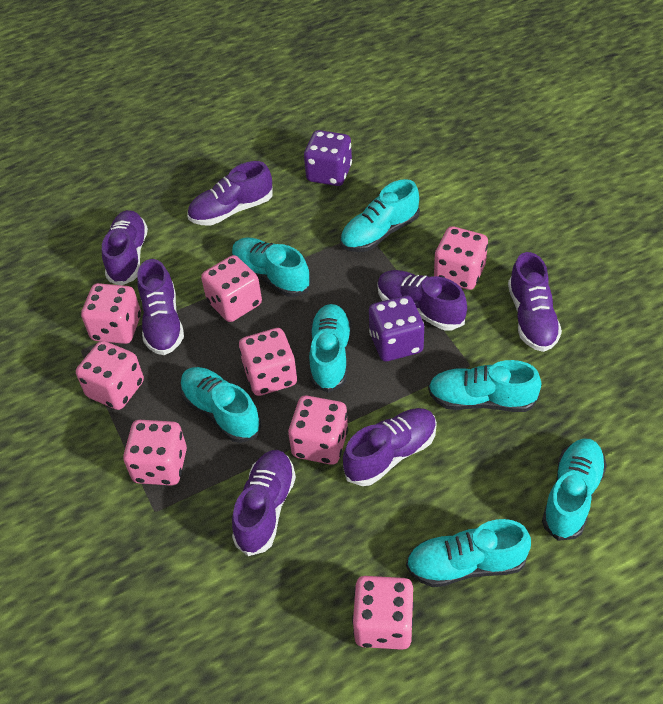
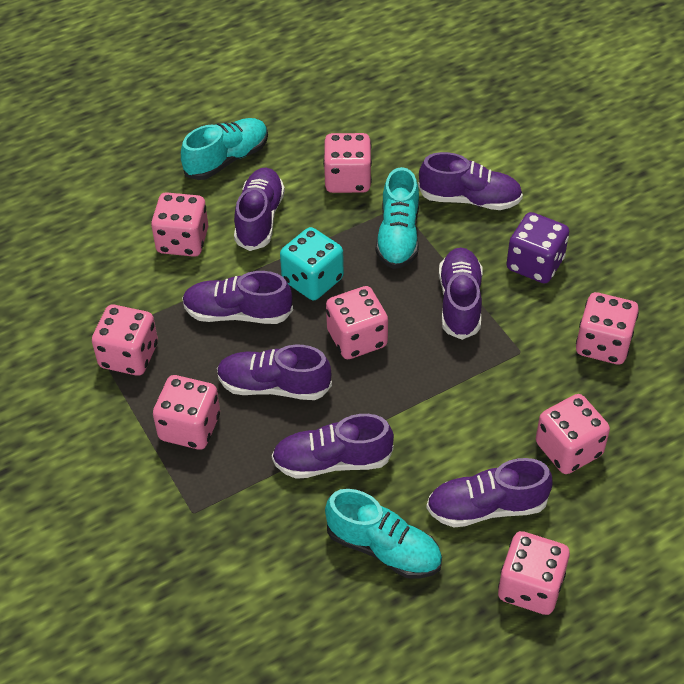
purple dice: 2 -> 1
turquoise dice: 0 -> 1
turquoise shoe: 7 -> 3

